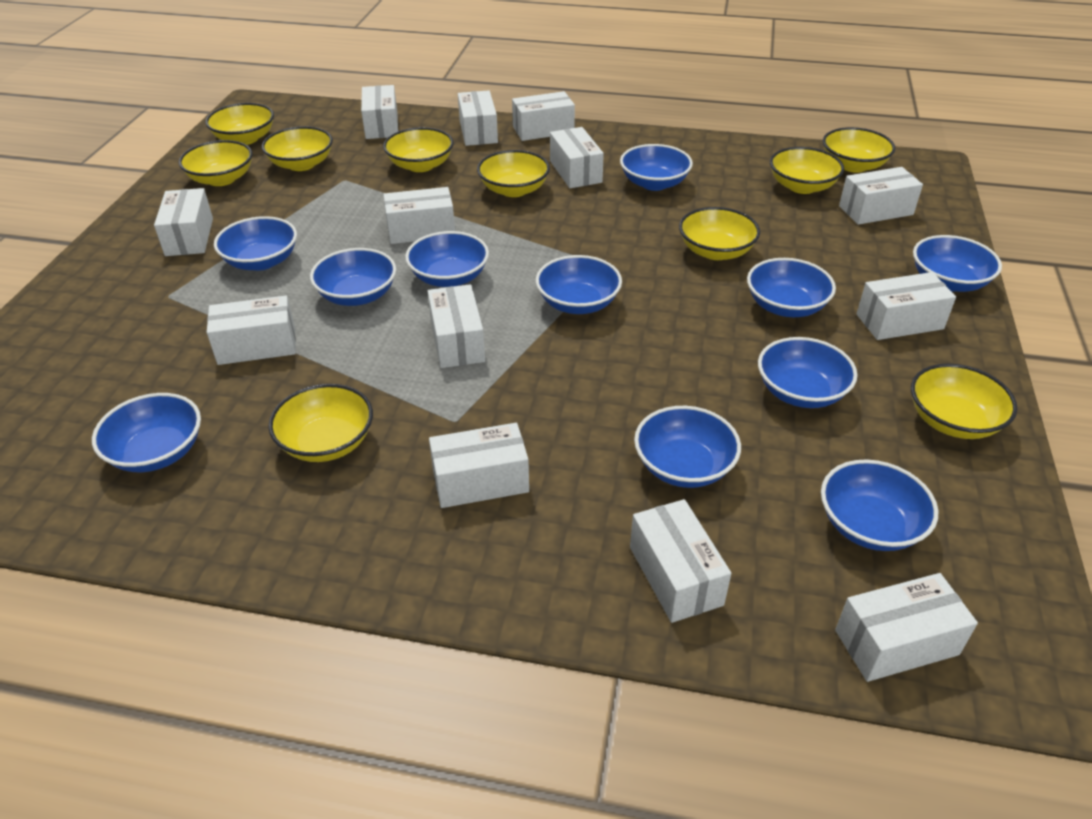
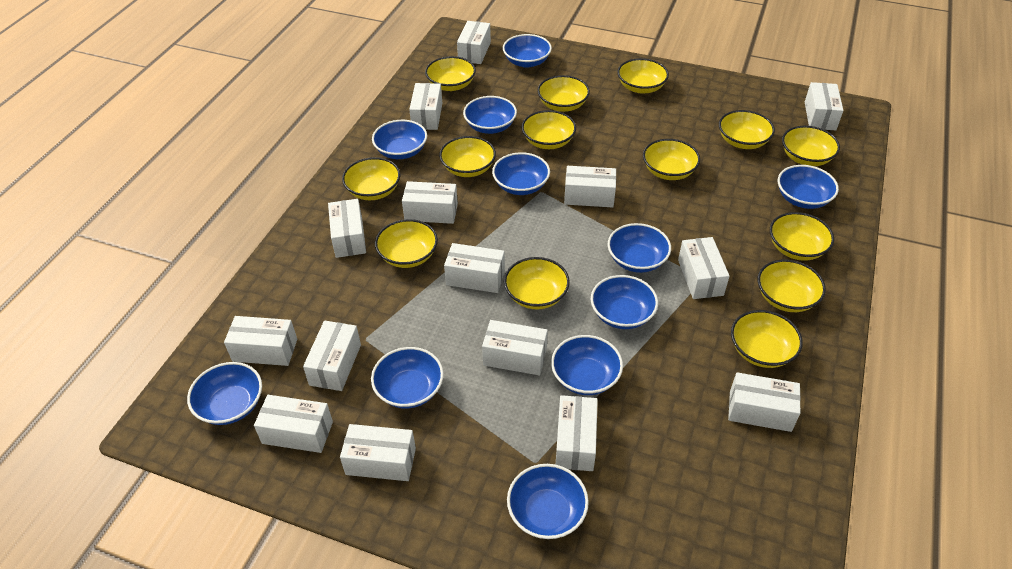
white box: 13 -> 15
yellow bowl: 10 -> 14

